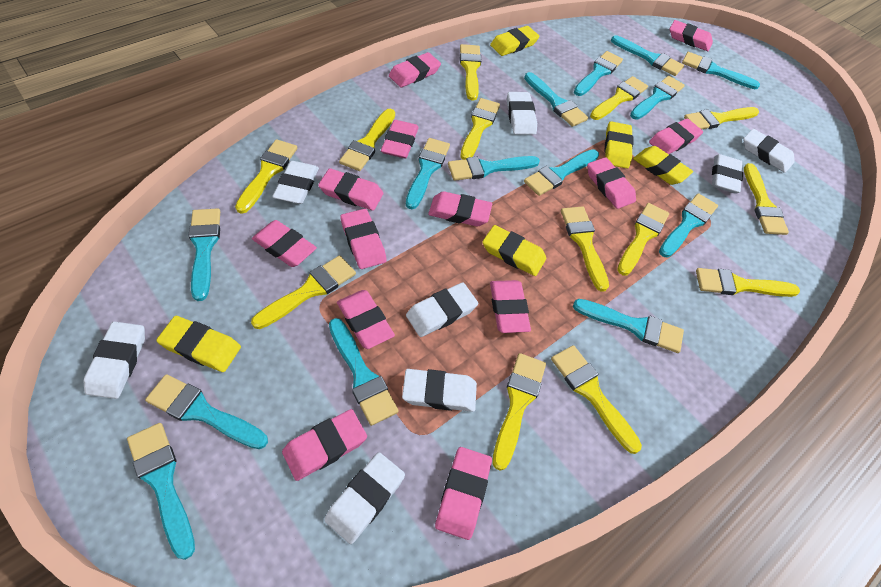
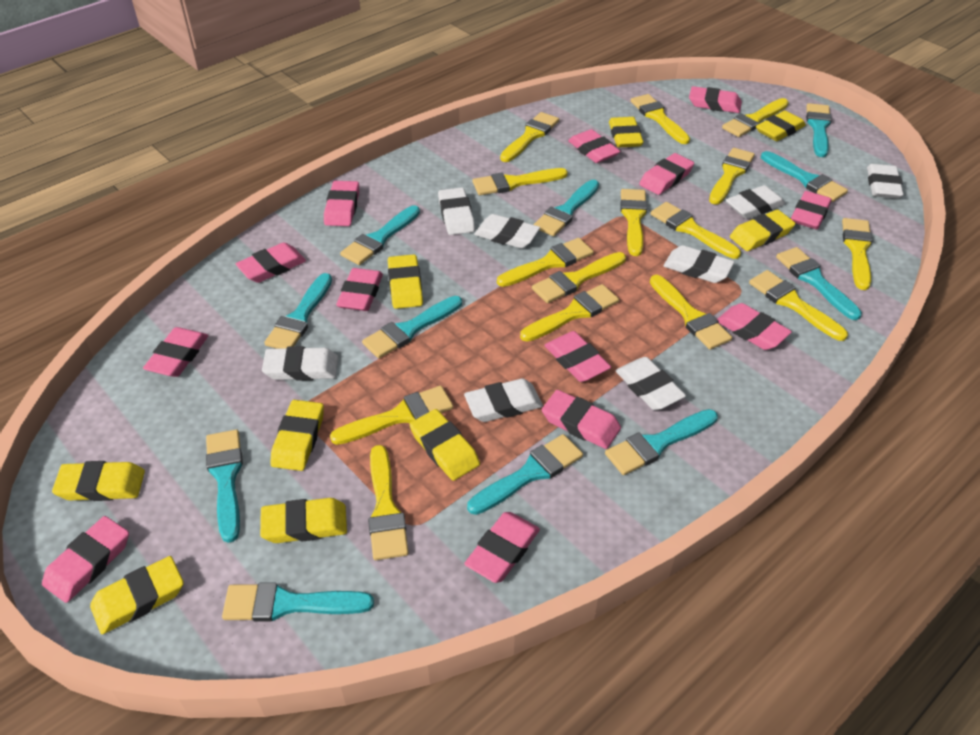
turquoise brush: 14 -> 11
yellow brush: 13 -> 15
yellow eraser: 5 -> 9

